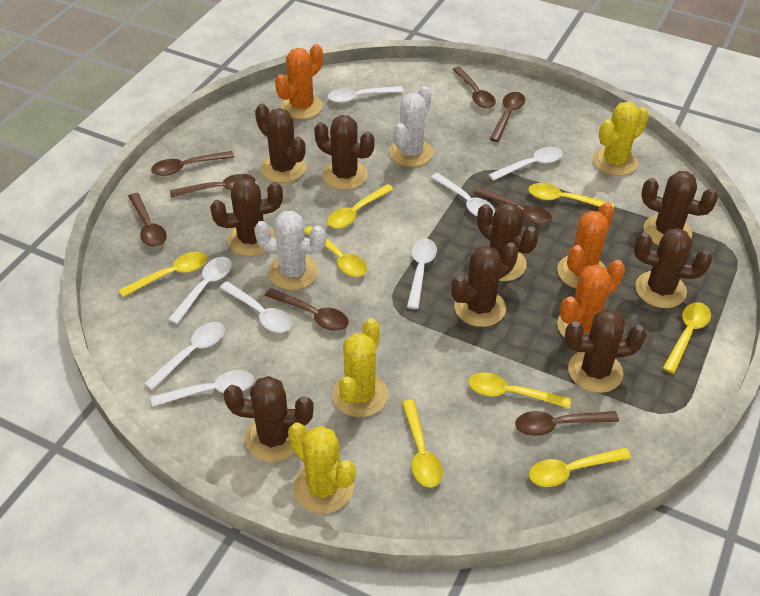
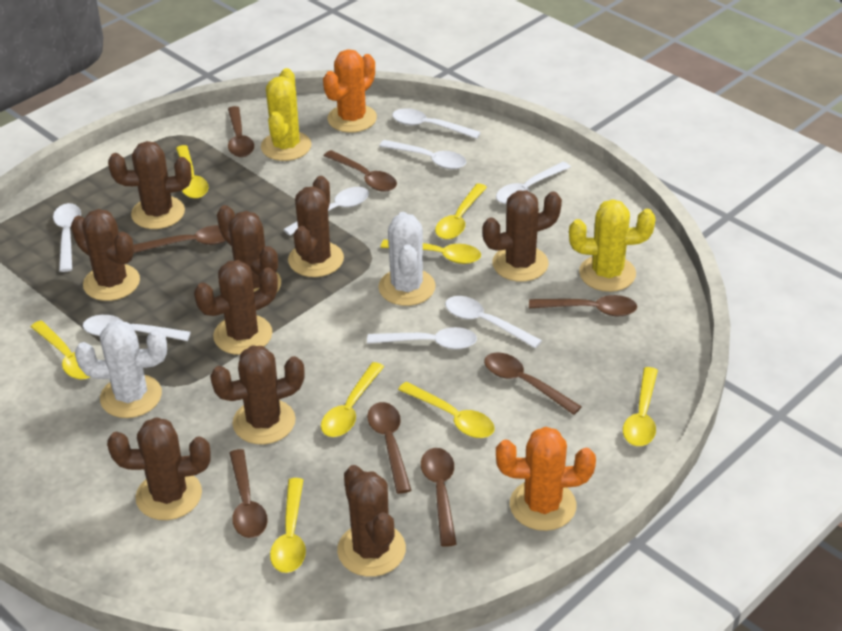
orange cactus: 3 -> 2
yellow cactus: 3 -> 2

